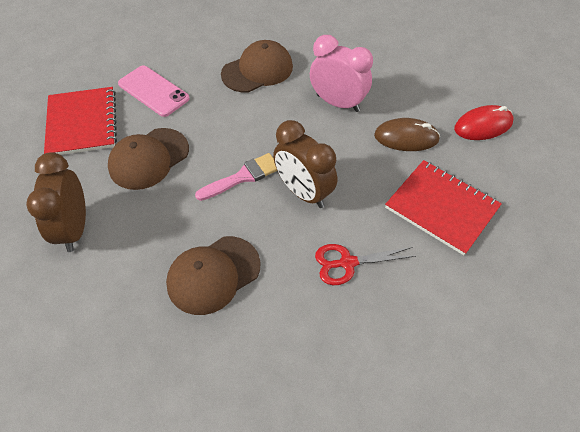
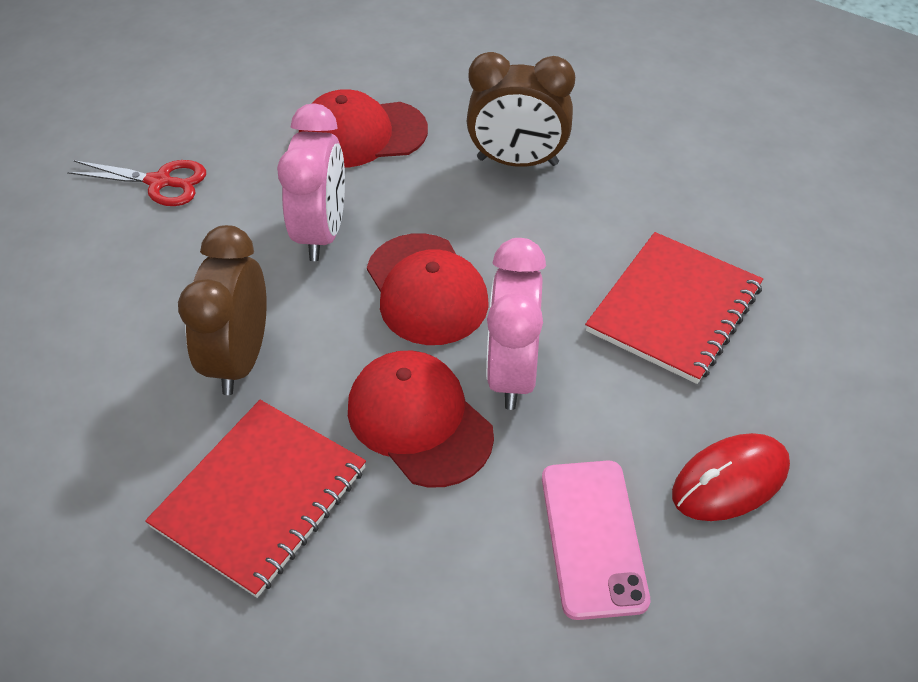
brown cap: 3 -> 0
brown mouse: 1 -> 0
pink brush: 1 -> 0
pink clock: 1 -> 2
red cap: 0 -> 3

